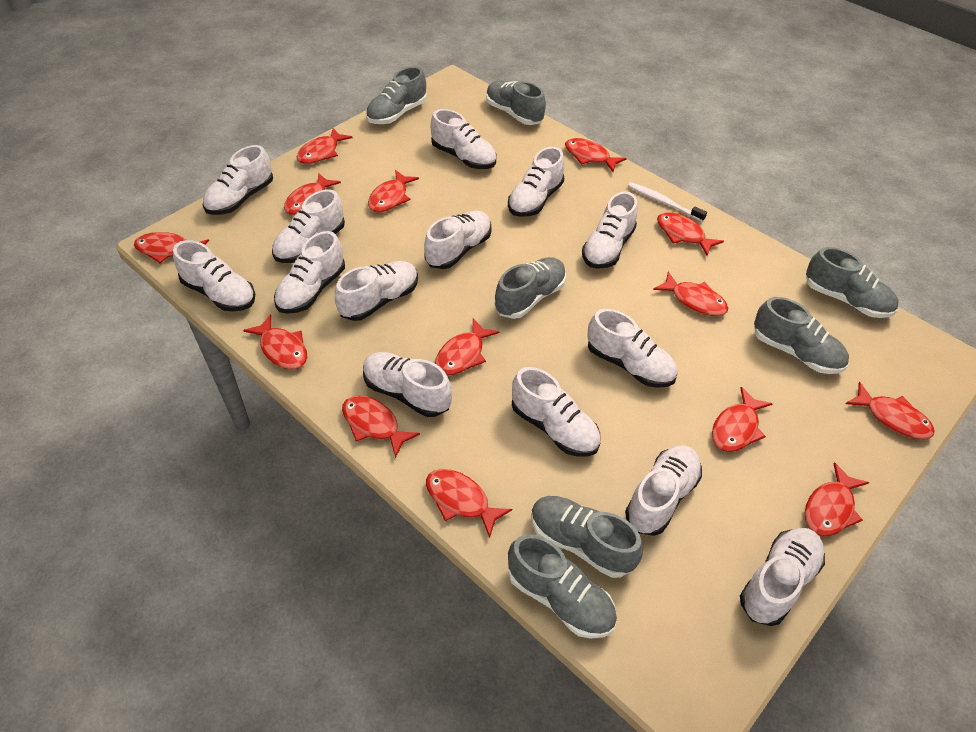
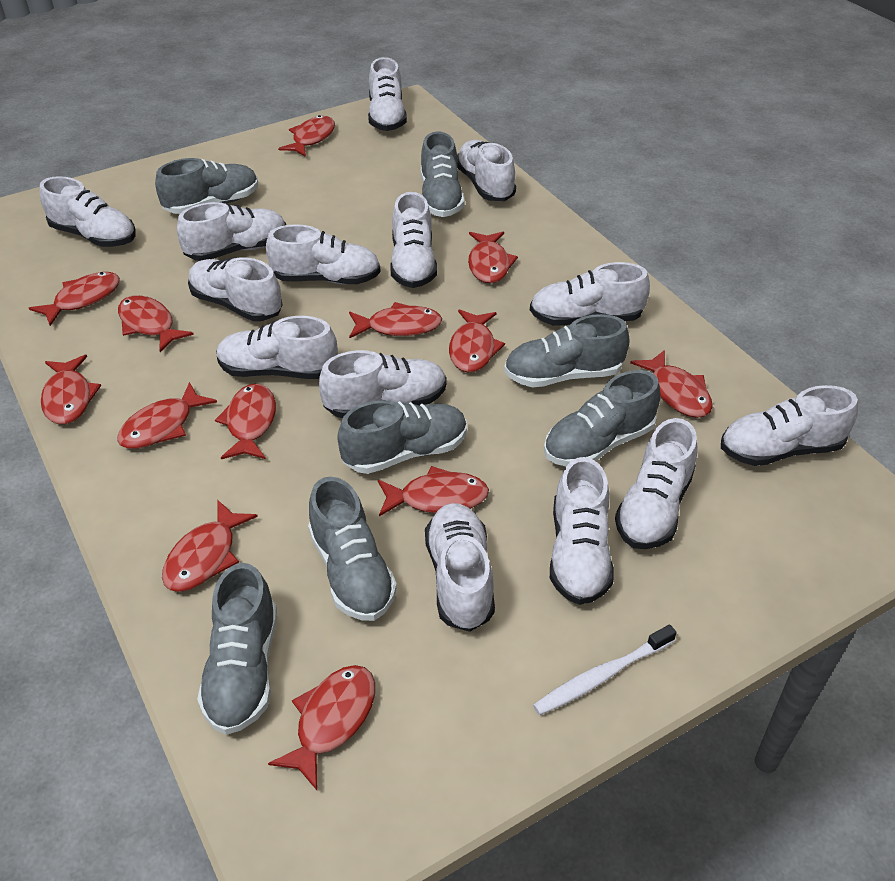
red fish: 14 -> 13

